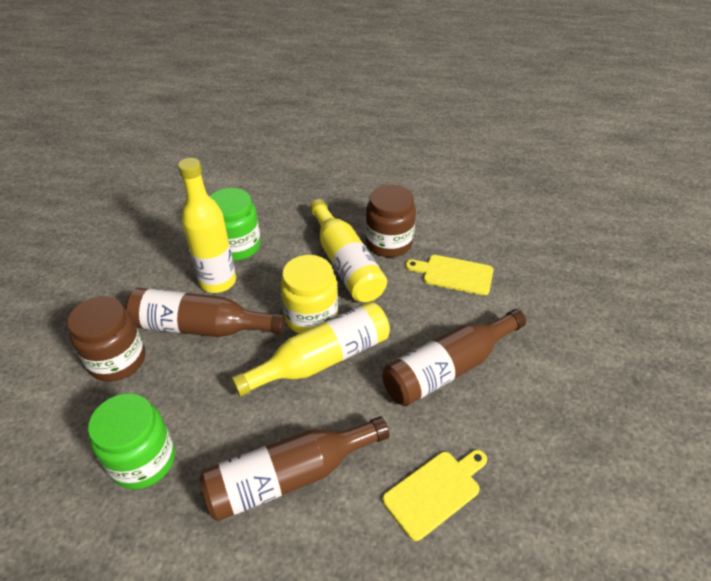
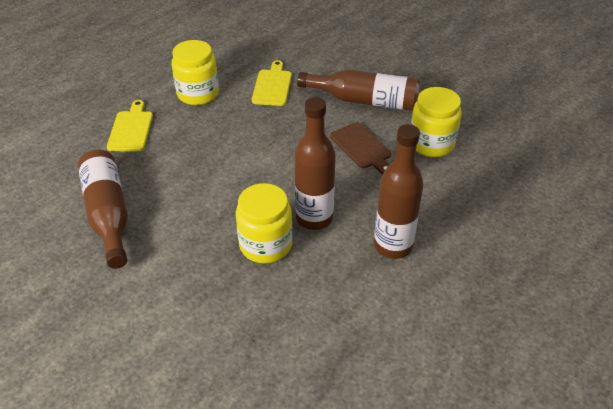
brown bottle: 3 -> 4
brown cutting board: 0 -> 1
brown jar: 2 -> 0
green jar: 2 -> 0
yellow bottle: 3 -> 0
yellow jar: 1 -> 3

